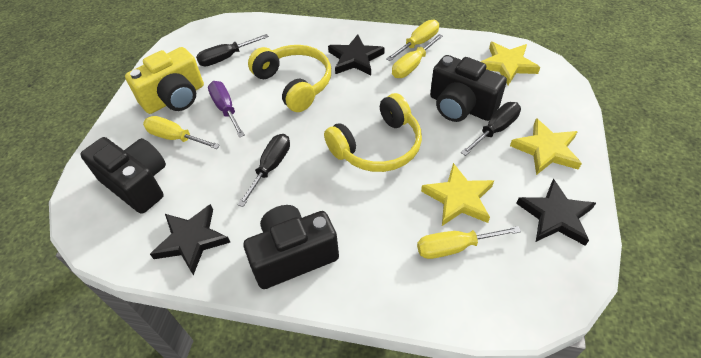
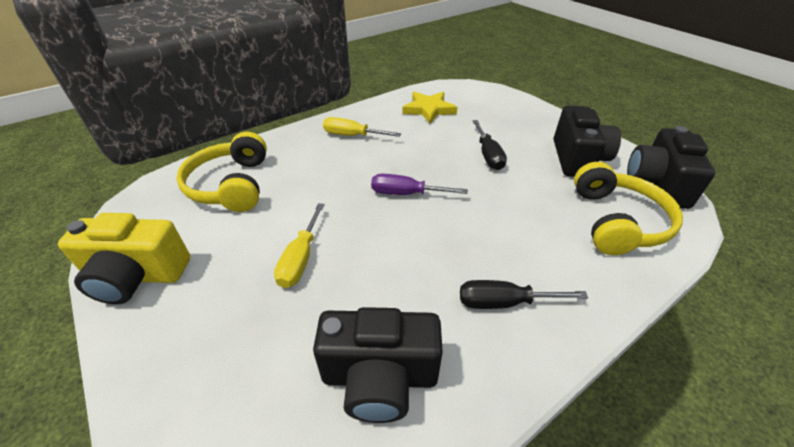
black screwdriver: 3 -> 2
black star: 3 -> 0
yellow screwdriver: 4 -> 2
yellow star: 3 -> 1

